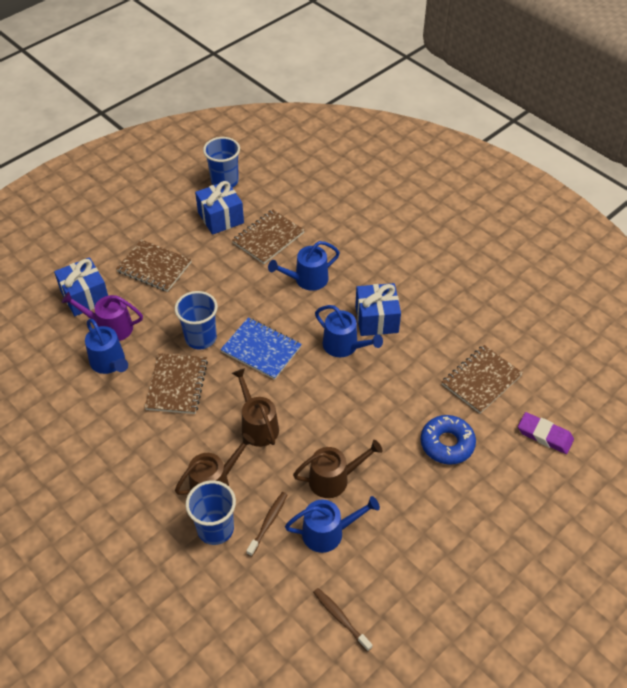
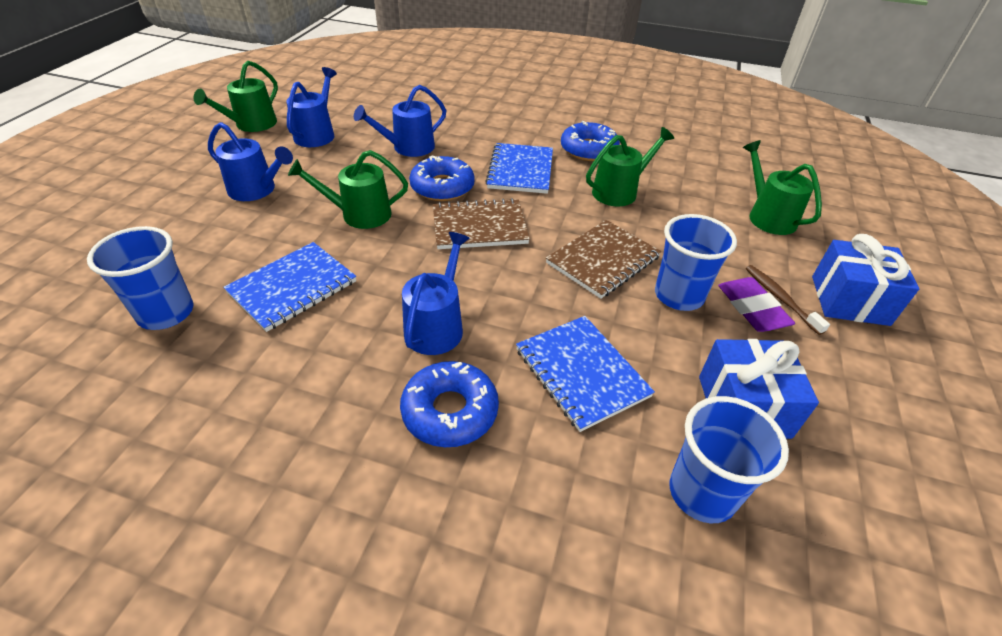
blue donut: 1 -> 3
blue gift: 3 -> 2
blue notebook: 1 -> 3
brown notebook: 4 -> 2
brown toothbrush: 2 -> 1
brown watering can: 3 -> 0
green watering can: 0 -> 4
purple watering can: 1 -> 0

